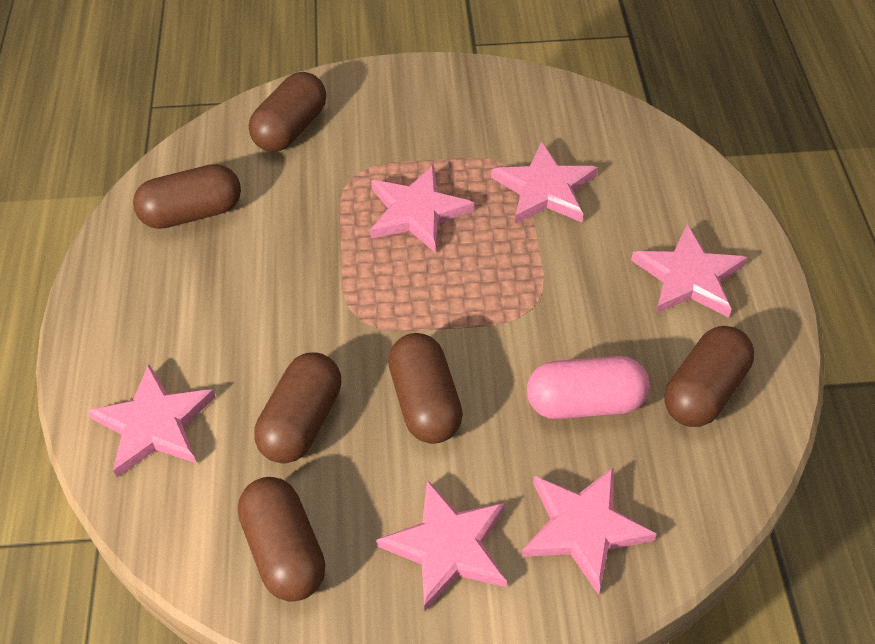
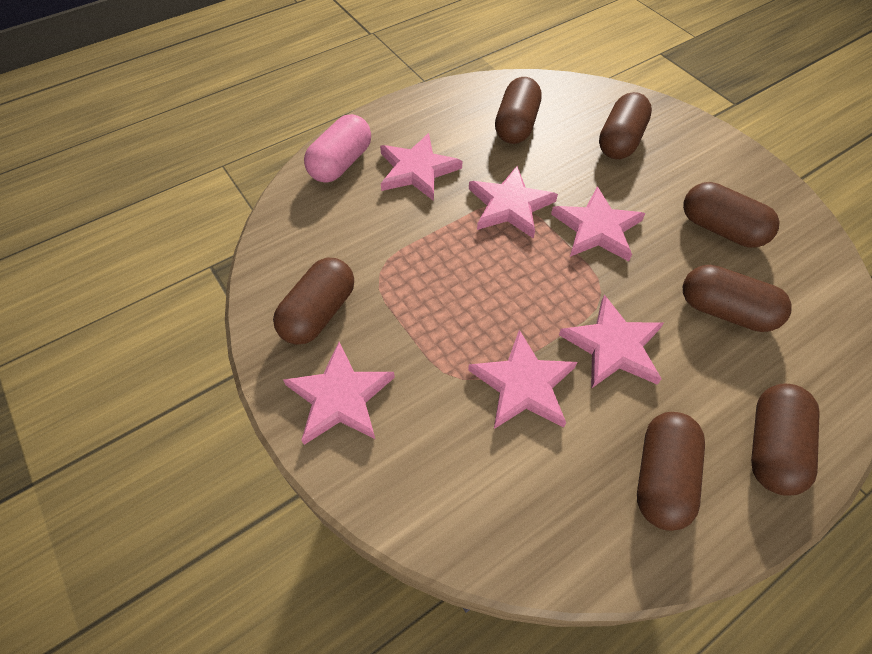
brown capsule: 6 -> 7

